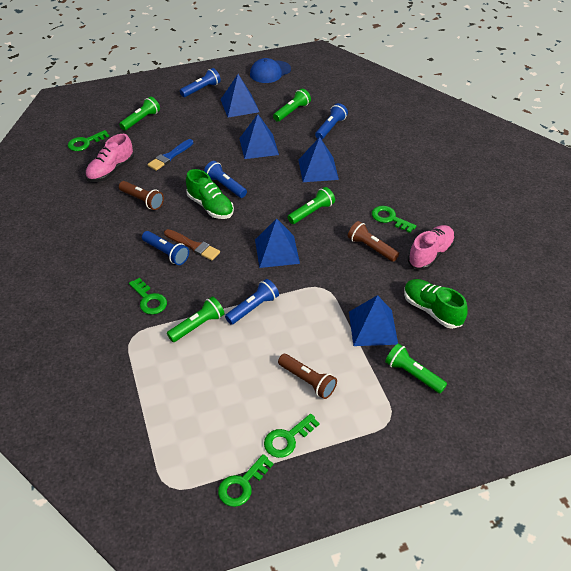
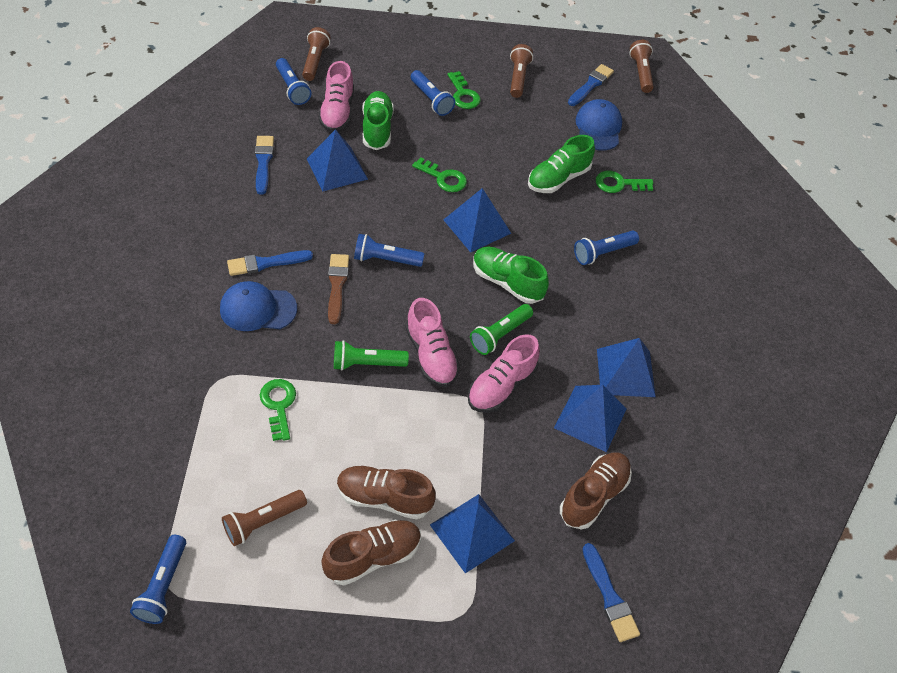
blue brush: 1 -> 4
blue cap: 1 -> 2
brown flashlight: 3 -> 4
brown shoe: 0 -> 3
green flashlight: 5 -> 2
green key: 5 -> 4
green shoe: 2 -> 3
pink shoe: 2 -> 3

